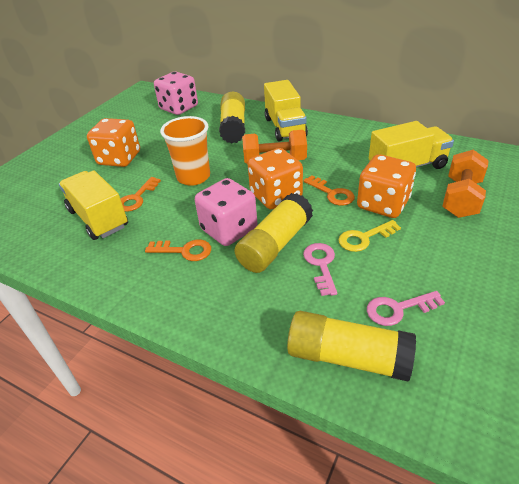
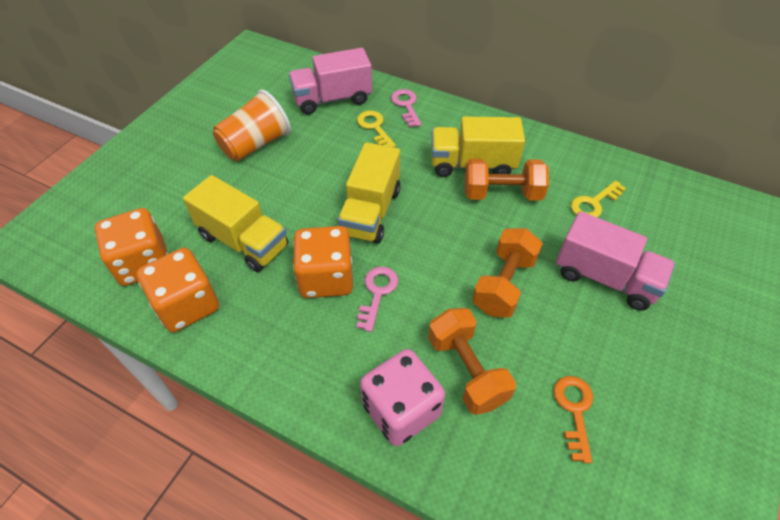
orange dumbbell: 2 -> 3
orange key: 3 -> 1
pink dice: 2 -> 1
pink truck: 0 -> 2
yellow glue stick: 3 -> 0
yellow key: 1 -> 2

